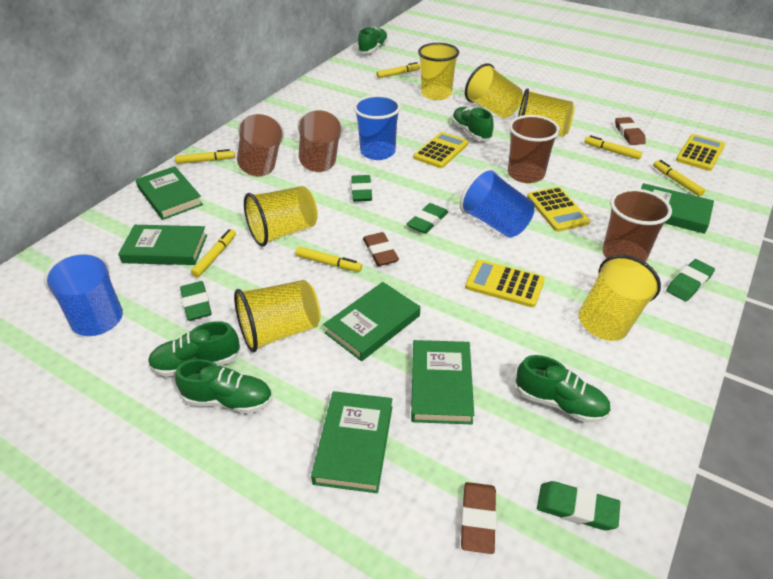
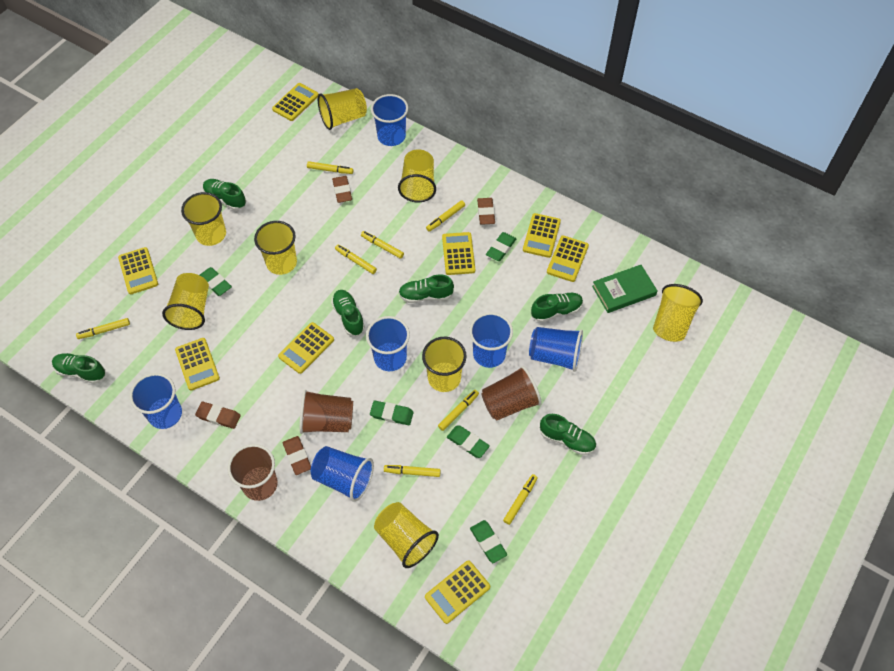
blue cup: 3 -> 6
brown cup: 4 -> 3
brown eraser: 3 -> 4
green book: 6 -> 1
green shoe: 5 -> 6
yellow calculator: 4 -> 8
yellow cup: 6 -> 8
yellow marker: 6 -> 8

